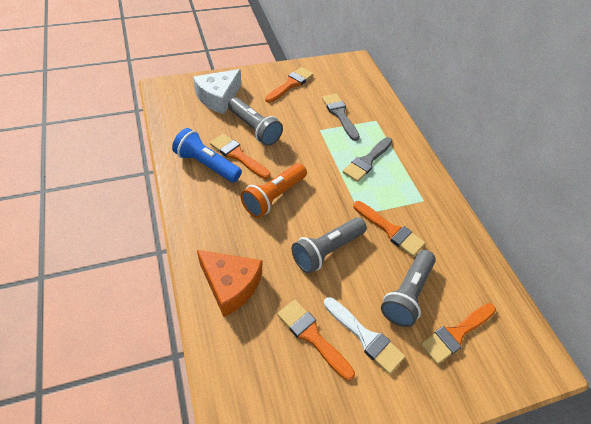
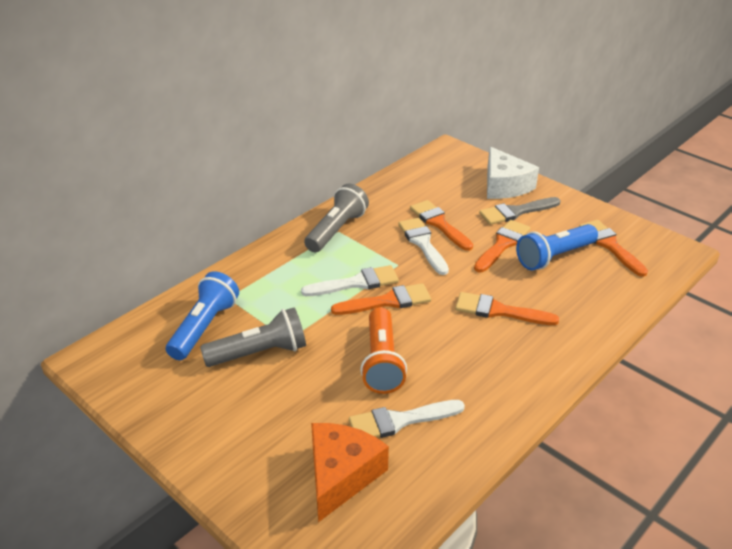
blue flashlight: 1 -> 2
grey brush: 2 -> 1
grey flashlight: 3 -> 2
white brush: 1 -> 3

